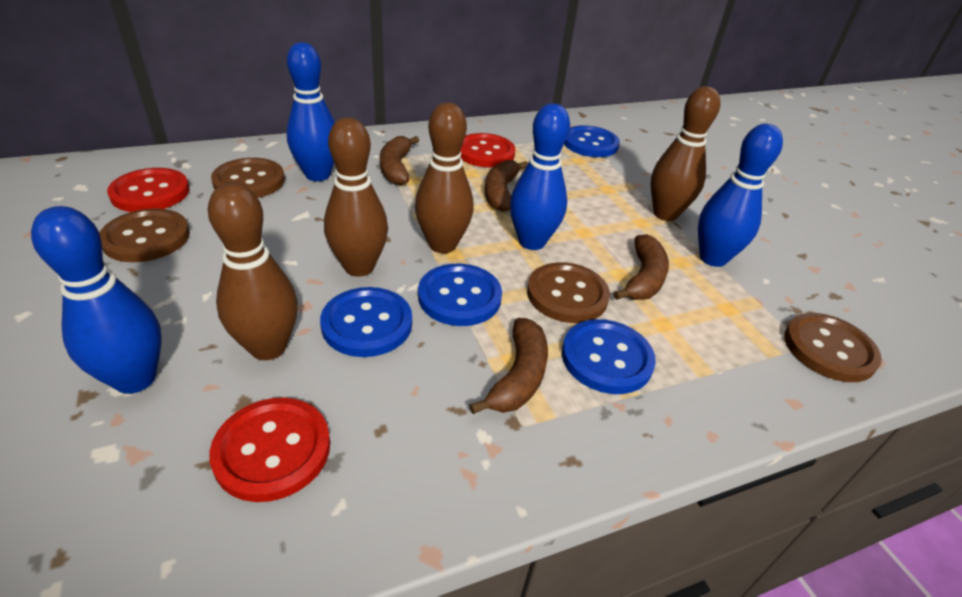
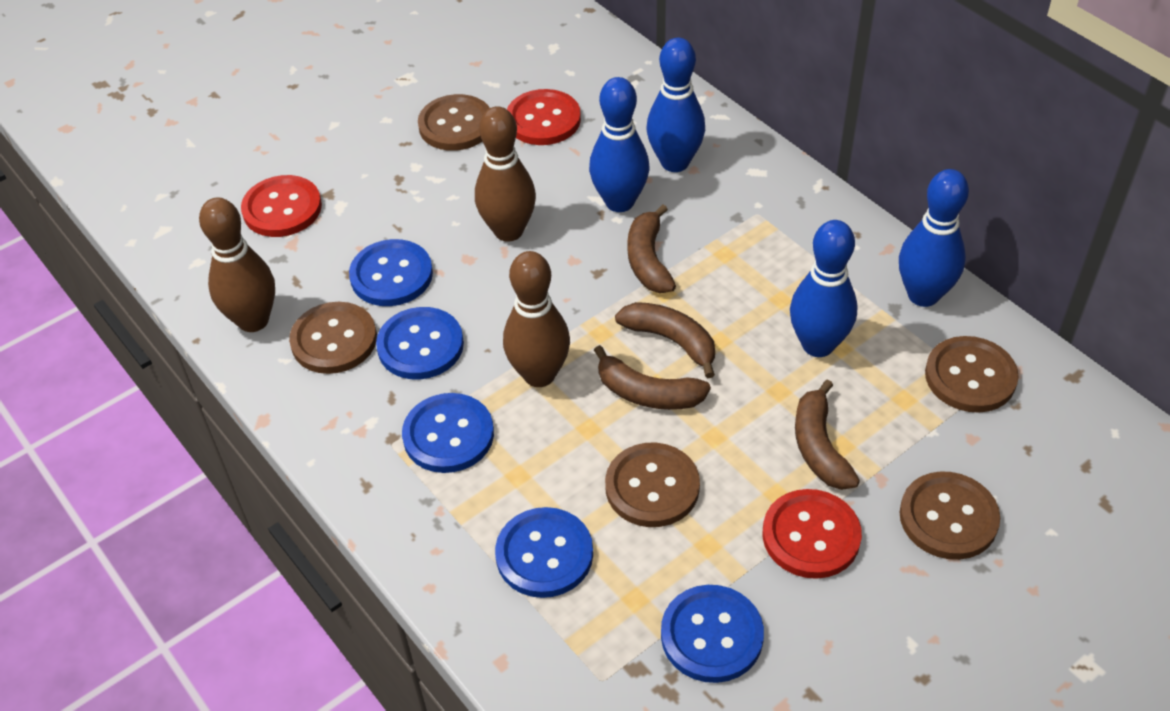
blue button: 4 -> 5
brown bowling pin: 4 -> 3
brown button: 4 -> 5

